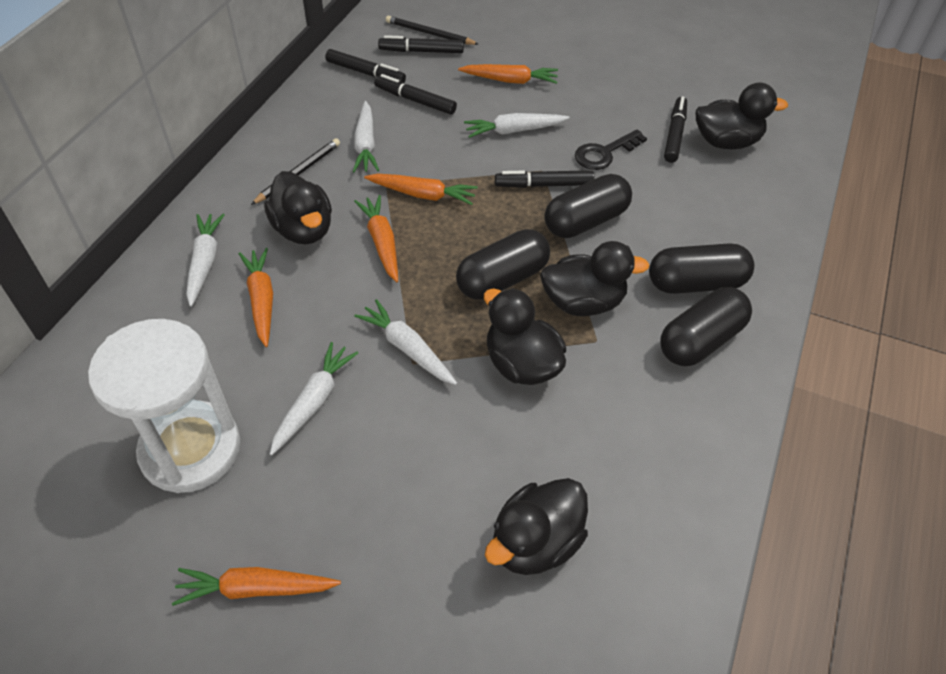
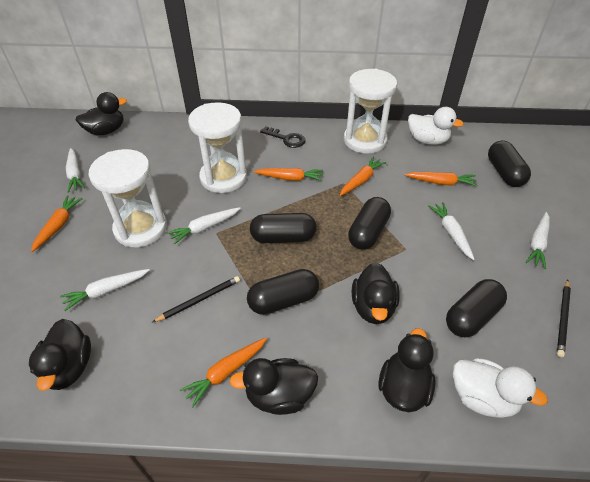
black capsule: 4 -> 5
black marker: 5 -> 0
white duck: 0 -> 2
white hourglass: 1 -> 3

